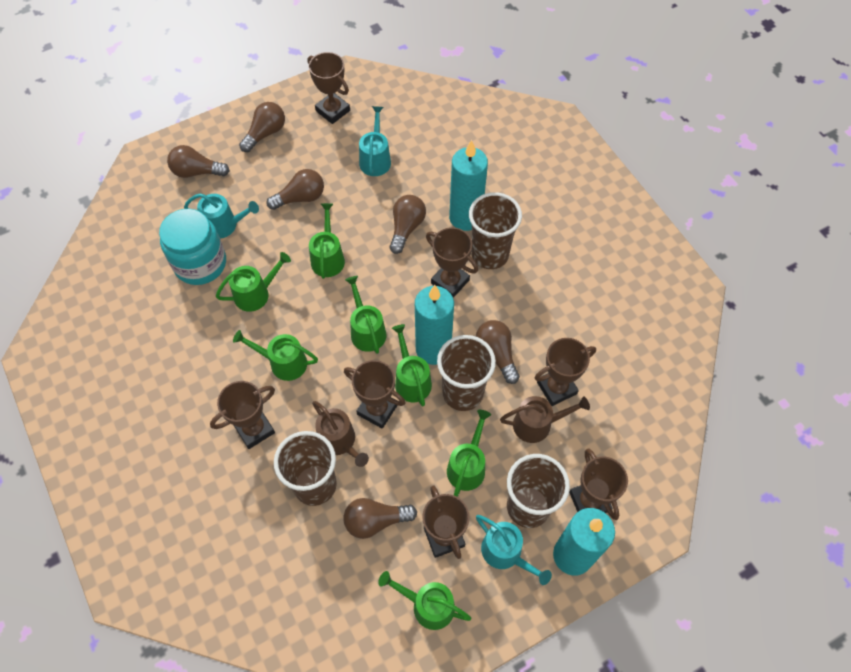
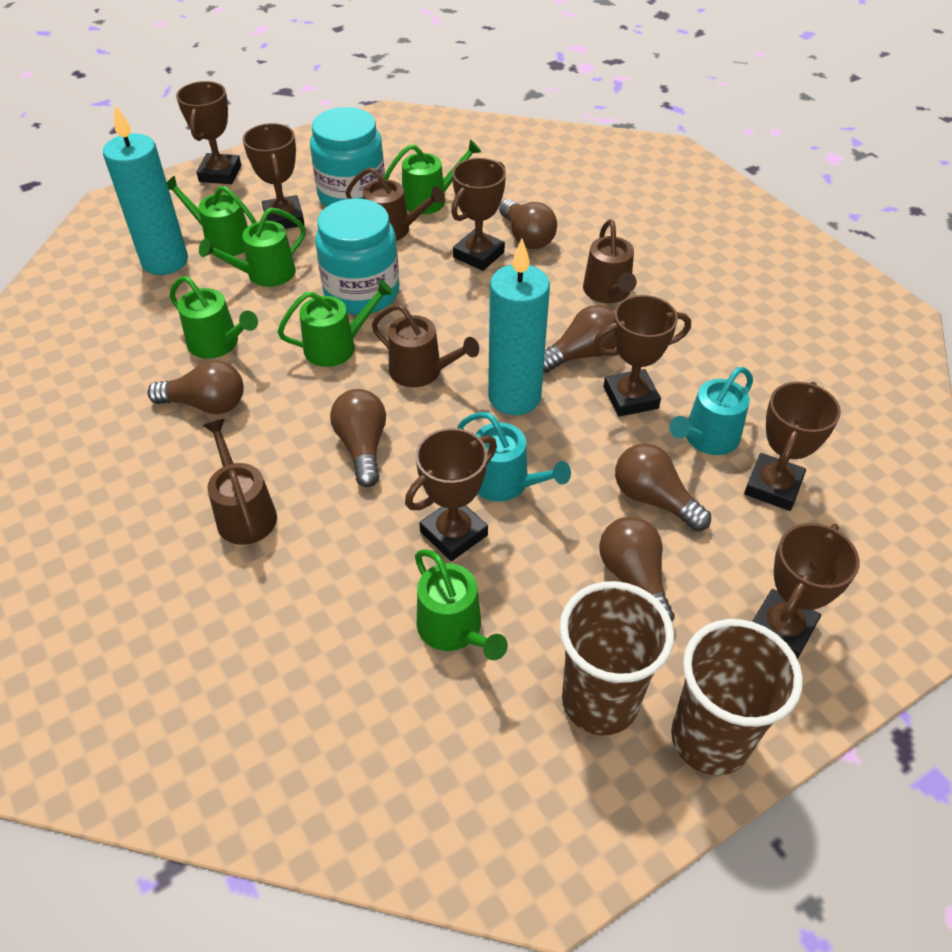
brown cup: 4 -> 2
brown watering can: 2 -> 4
green watering can: 7 -> 6
turquoise candle: 3 -> 2
turquoise jar: 1 -> 2
turquoise watering can: 3 -> 2

